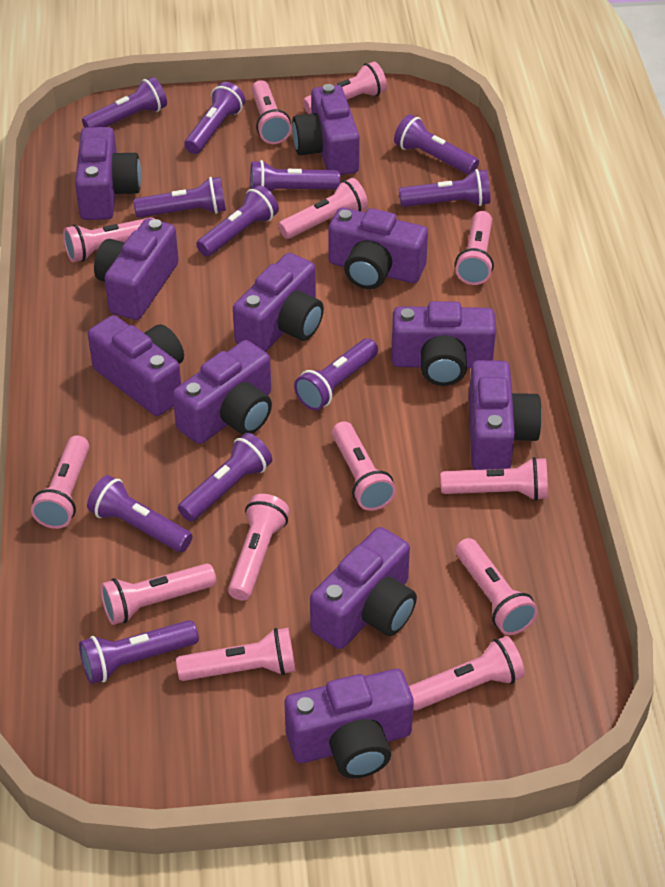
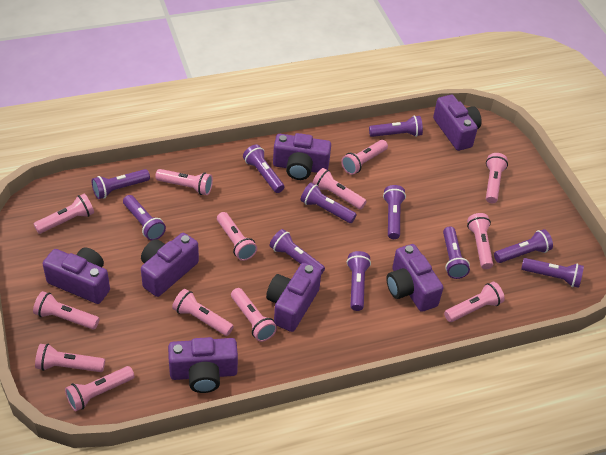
purple camera: 11 -> 7

